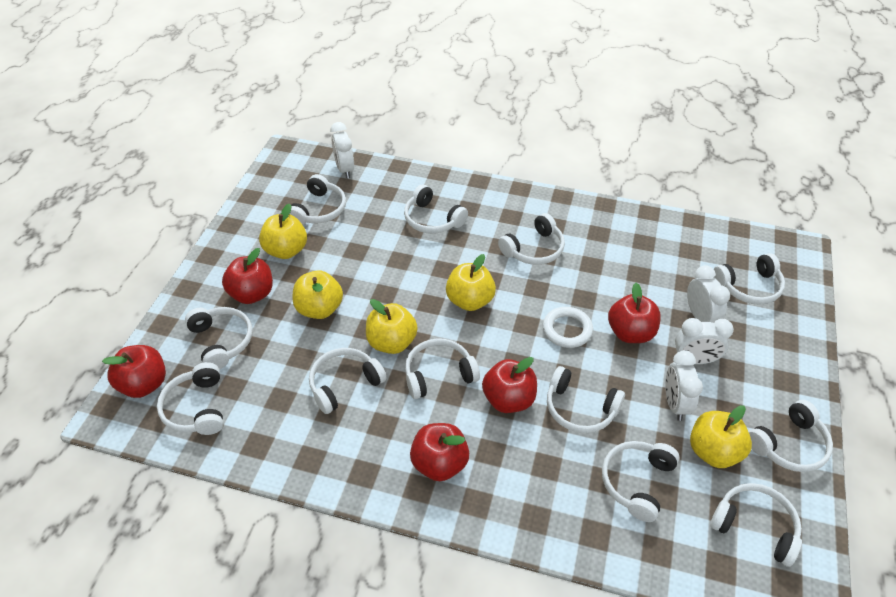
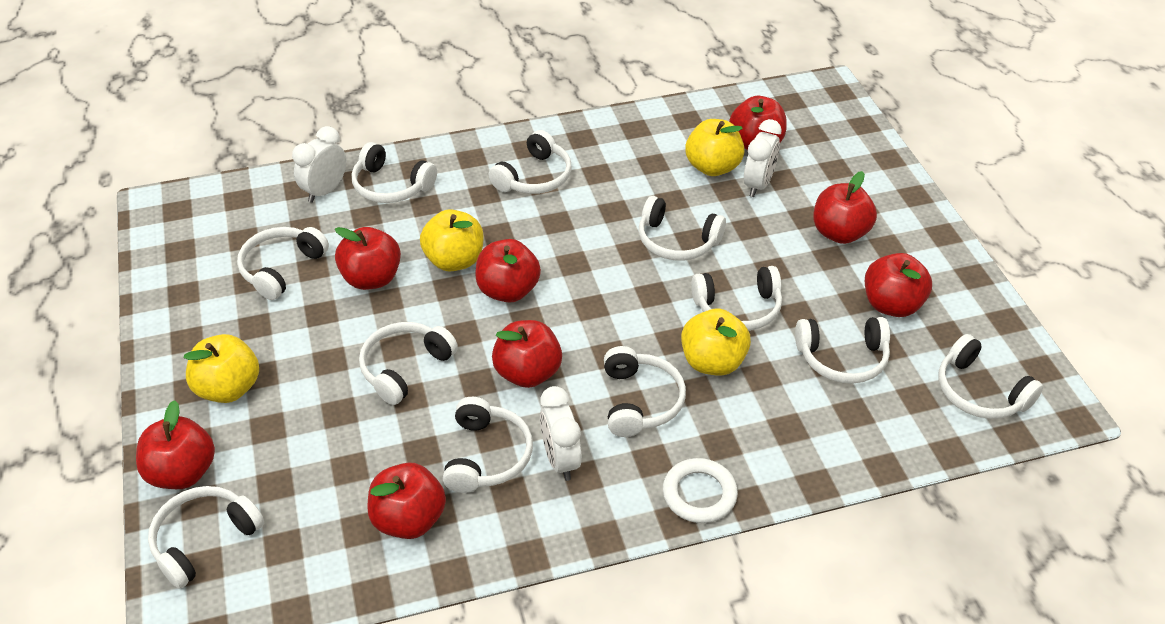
red apple: 5 -> 8
white clock: 4 -> 3
white headphones: 12 -> 11
yellow apple: 5 -> 4

